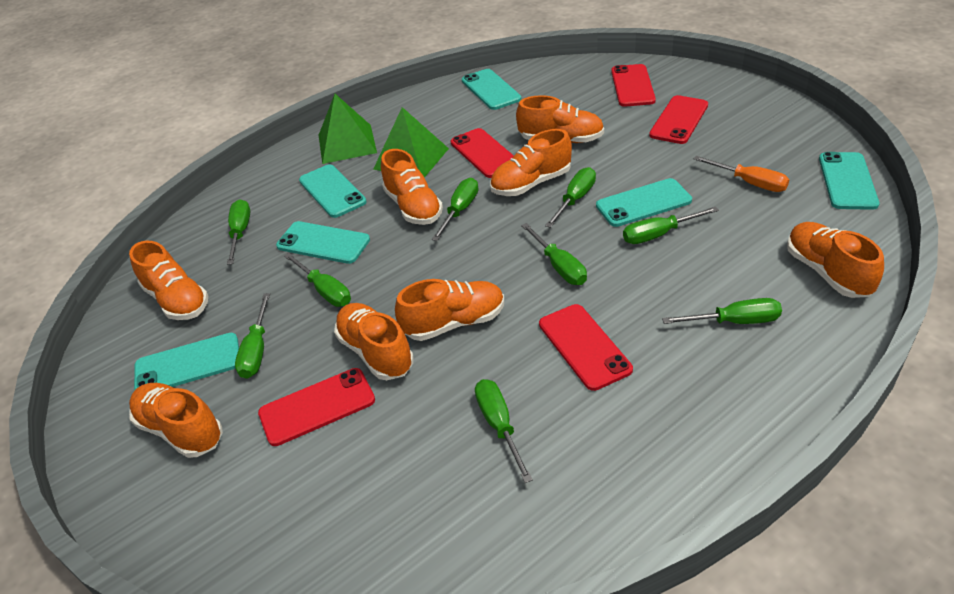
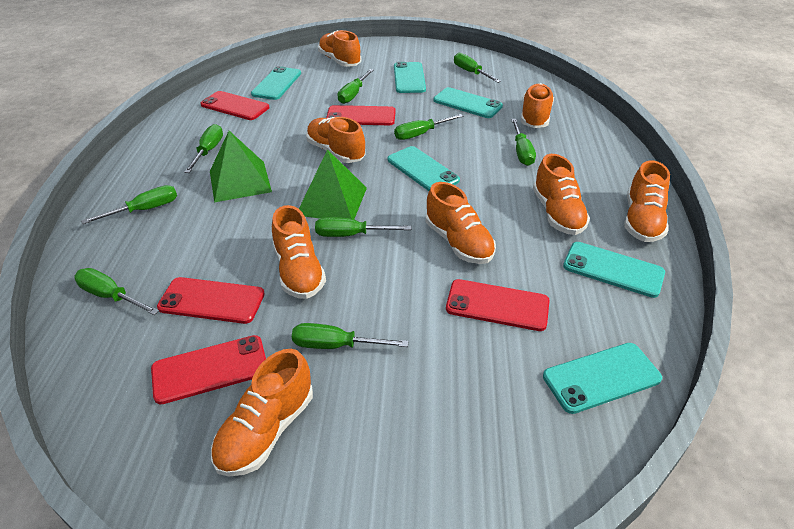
orange screwdriver: 1 -> 0

